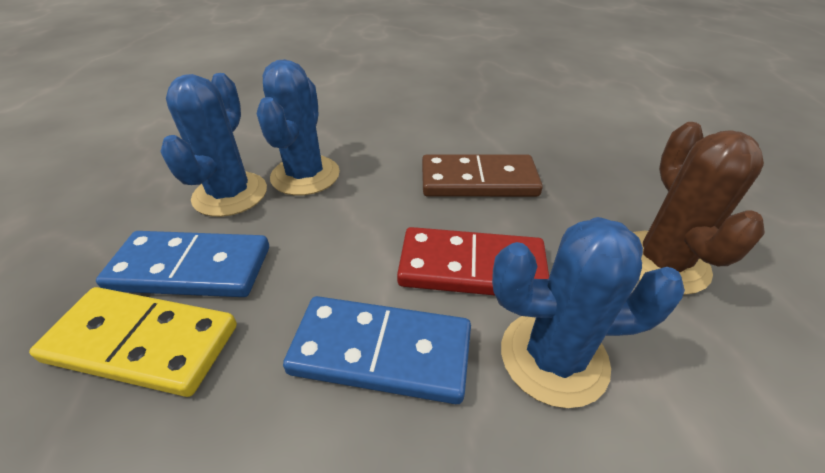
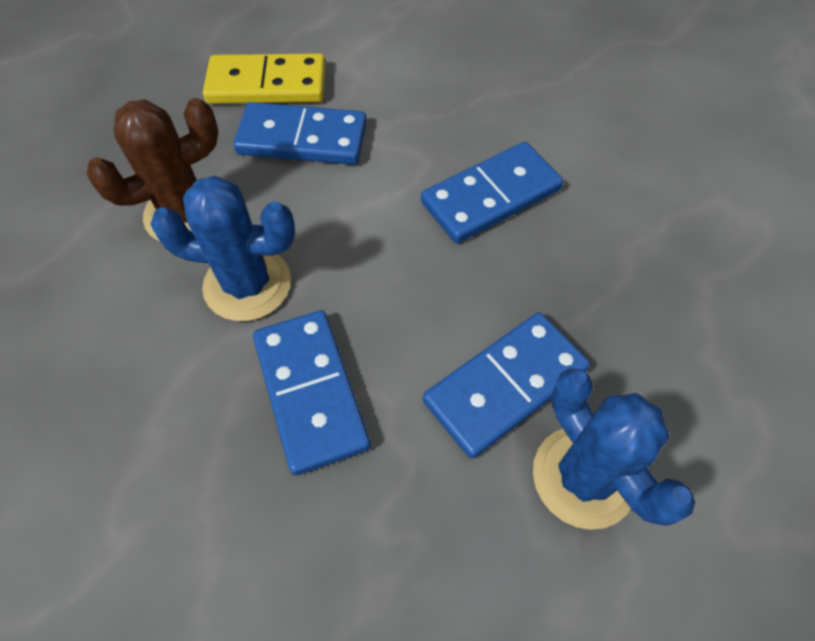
blue cactus: 3 -> 2
blue domino: 2 -> 4
brown domino: 1 -> 0
red domino: 1 -> 0

